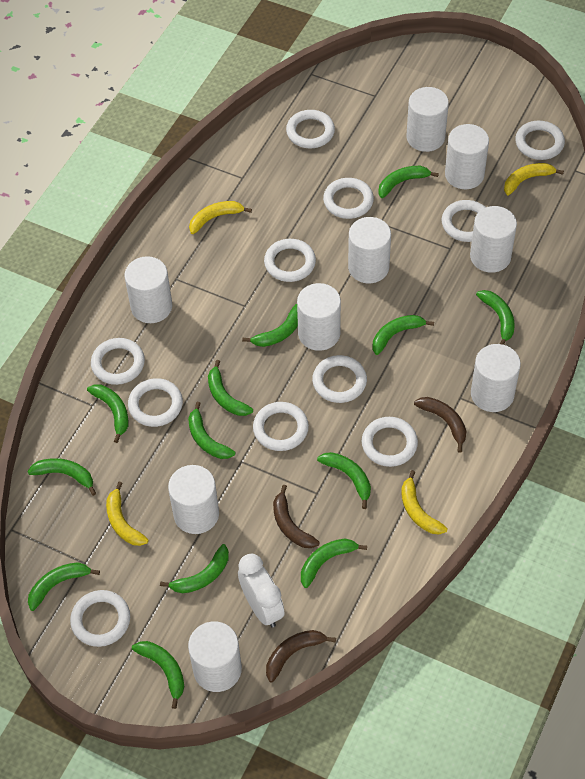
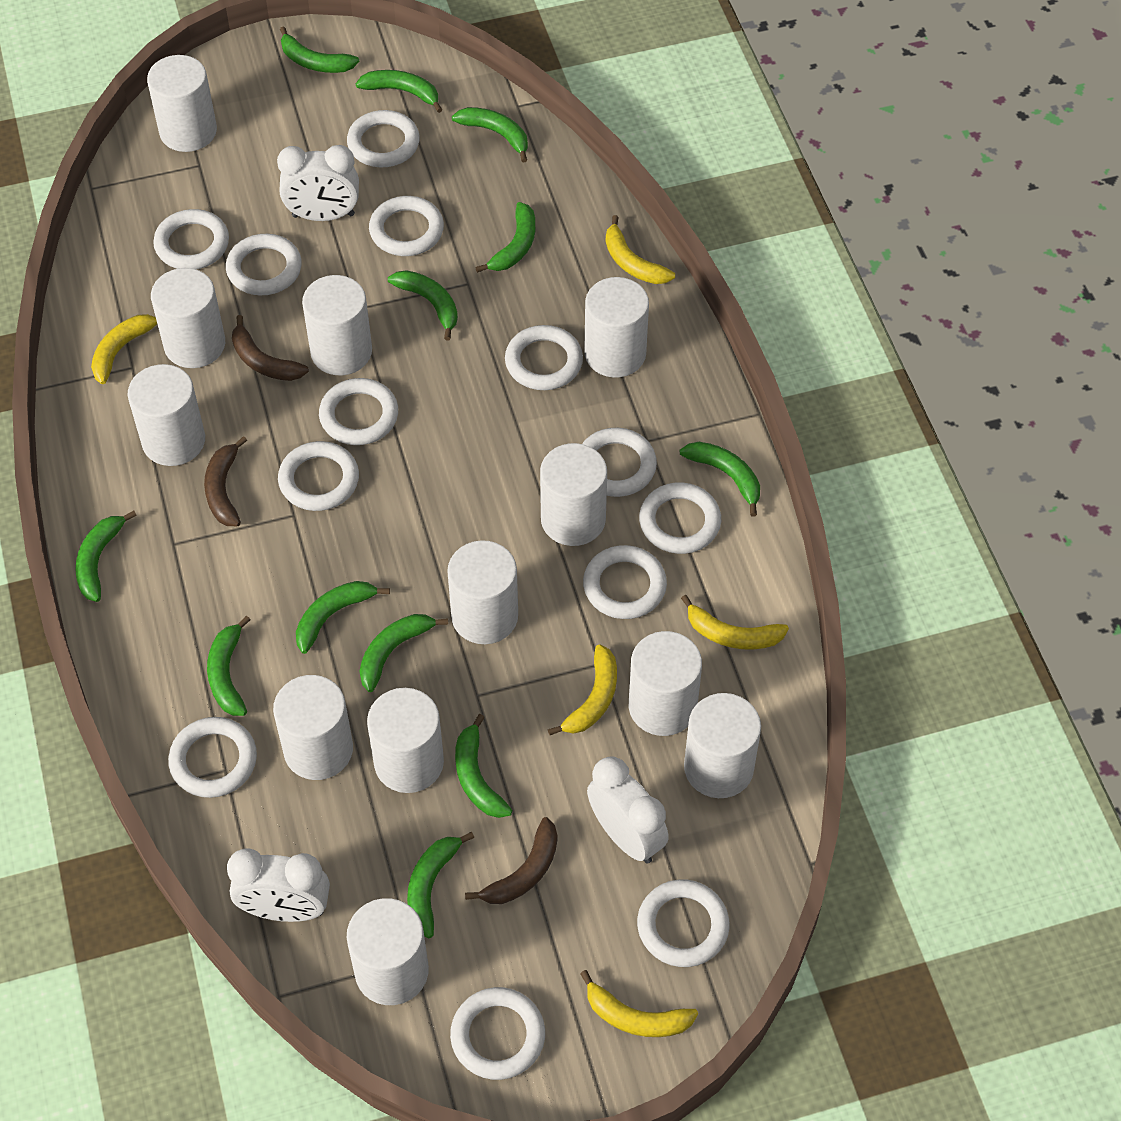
green banana: 13 -> 12
white clock: 1 -> 3
white cylinder: 9 -> 12
white ring: 11 -> 13
yellow banana: 4 -> 5

